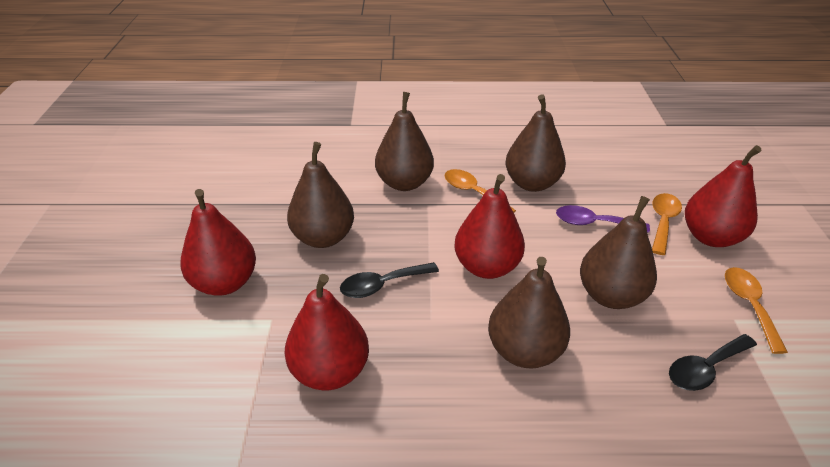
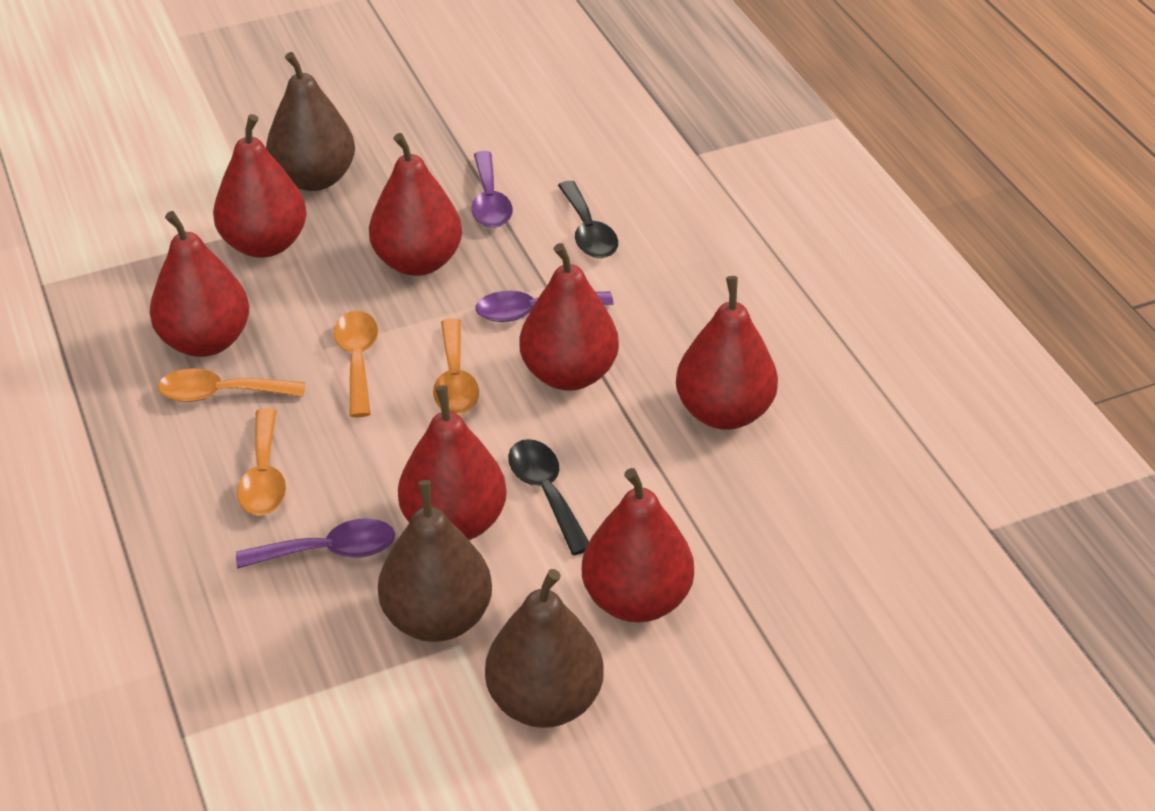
brown pear: 5 -> 3
orange spoon: 3 -> 4
purple spoon: 1 -> 3
red pear: 4 -> 7

